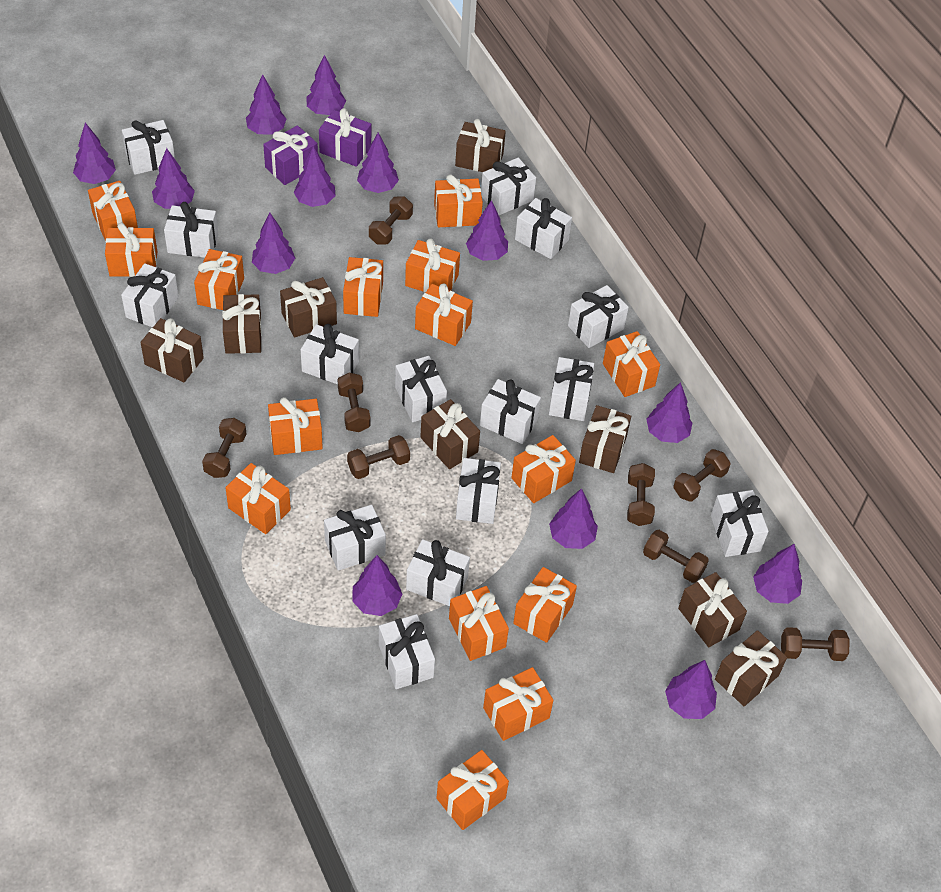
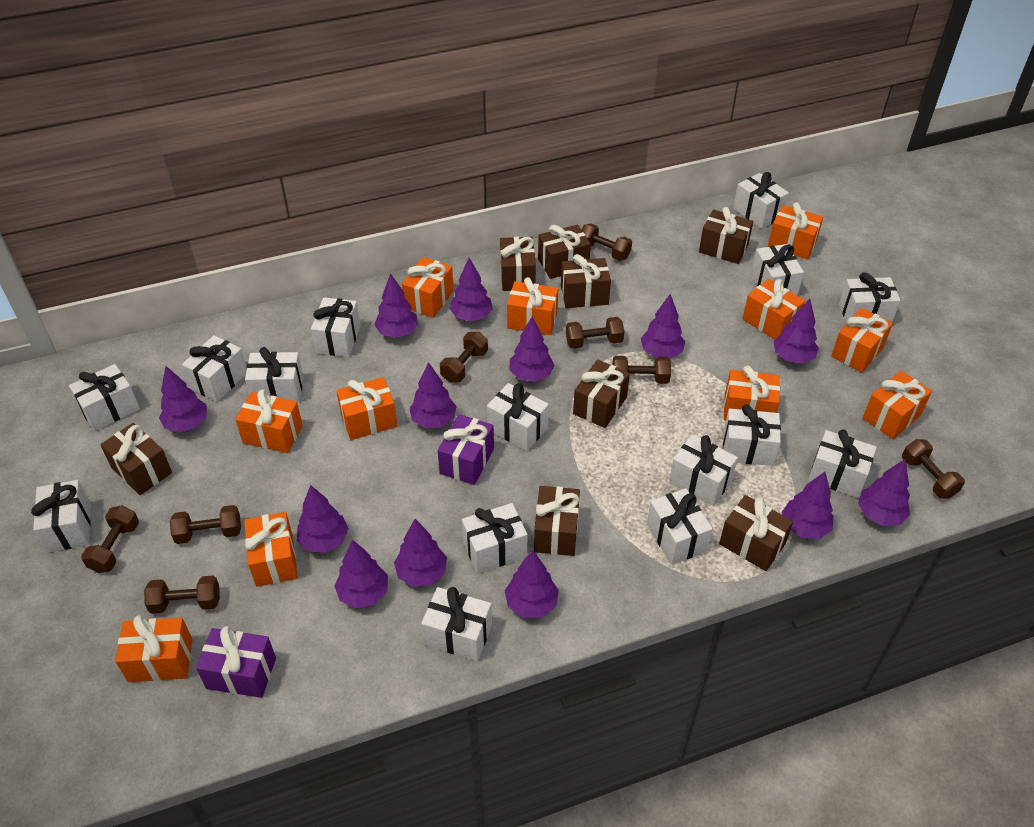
orange gift: 15 -> 11

